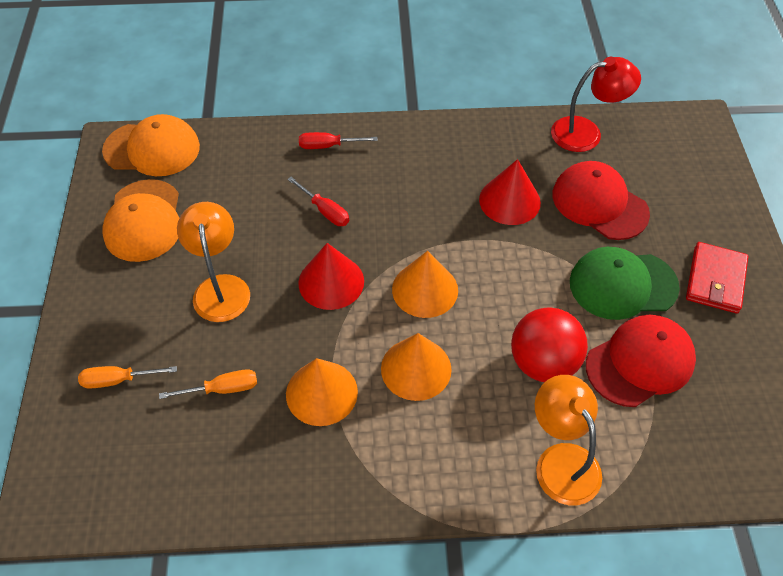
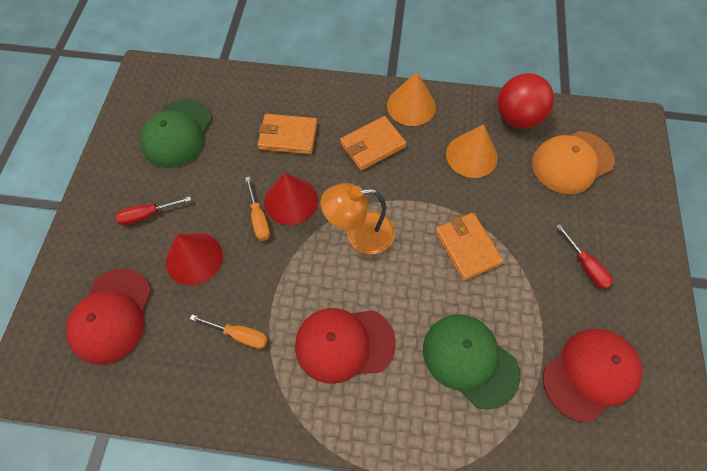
green cap: 1 -> 2
orange cap: 2 -> 1
orange cone: 3 -> 2
orange lamp: 2 -> 1
orange wallet: 0 -> 3
red cap: 2 -> 3
red lamp: 1 -> 0
red wallet: 1 -> 0

